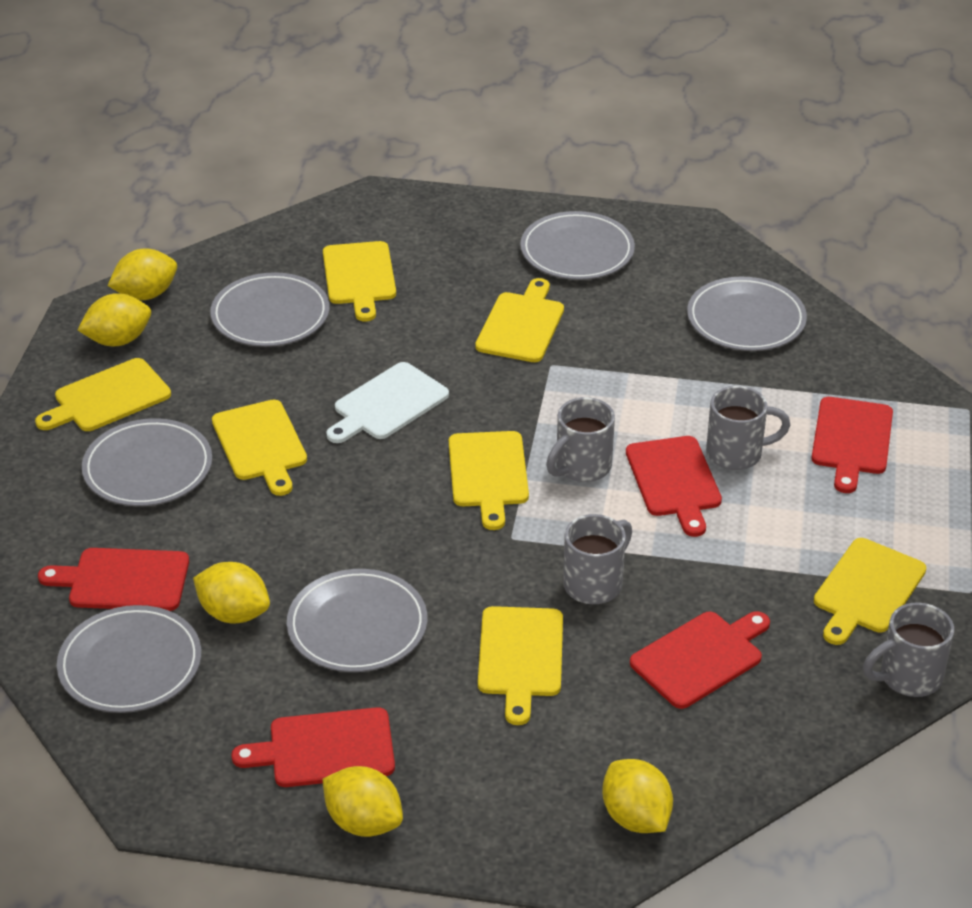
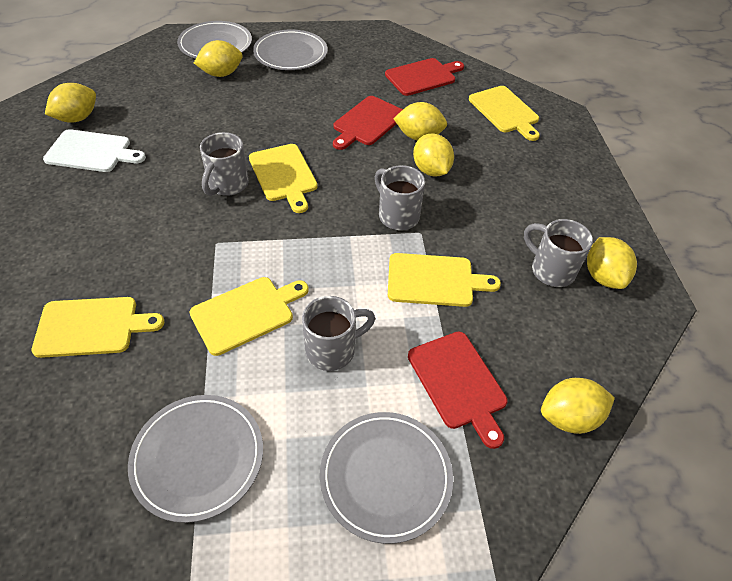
grey plate: 6 -> 4
red cutting board: 5 -> 3
yellow cutting board: 7 -> 5
yellow lemon: 5 -> 6

